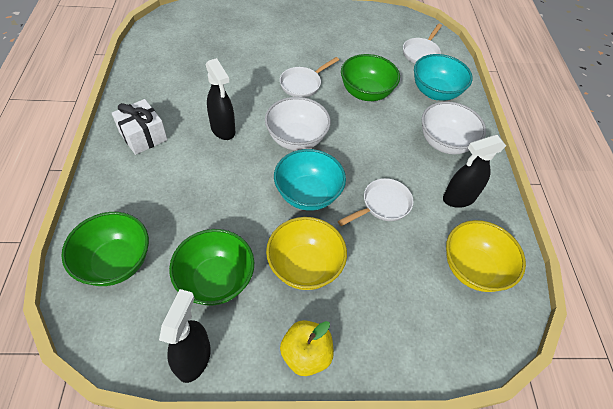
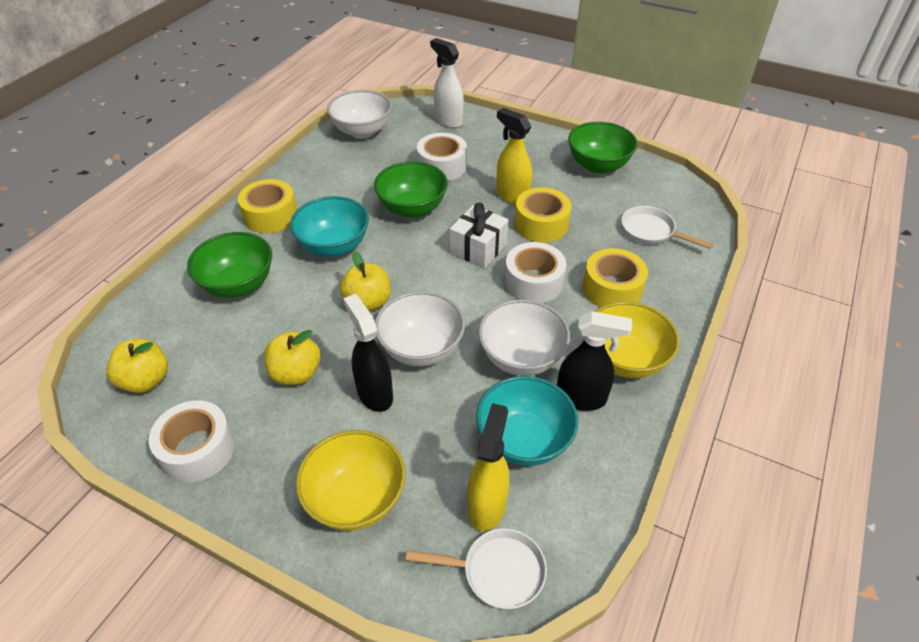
black spray bottle: 3 -> 2
white bowl: 2 -> 3
white pan: 3 -> 2
white spray bottle: 0 -> 1
white tape: 0 -> 3
yellow apple: 1 -> 3
yellow spray bottle: 0 -> 2
yellow tape: 0 -> 3

